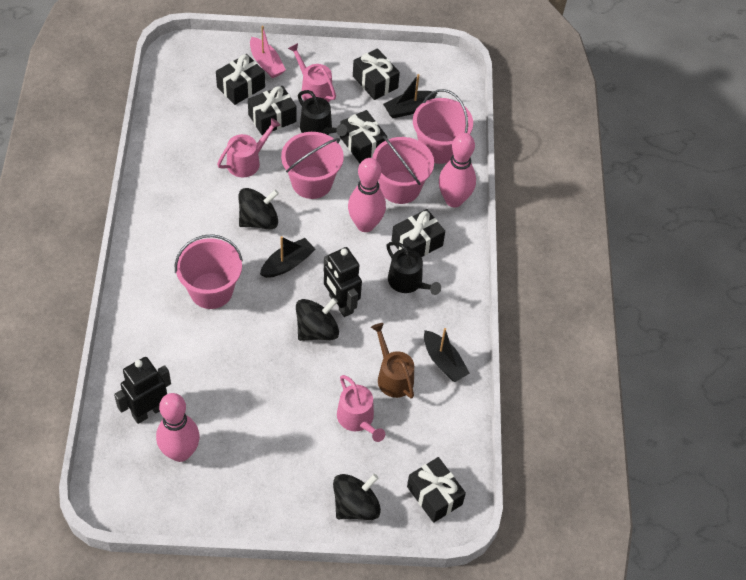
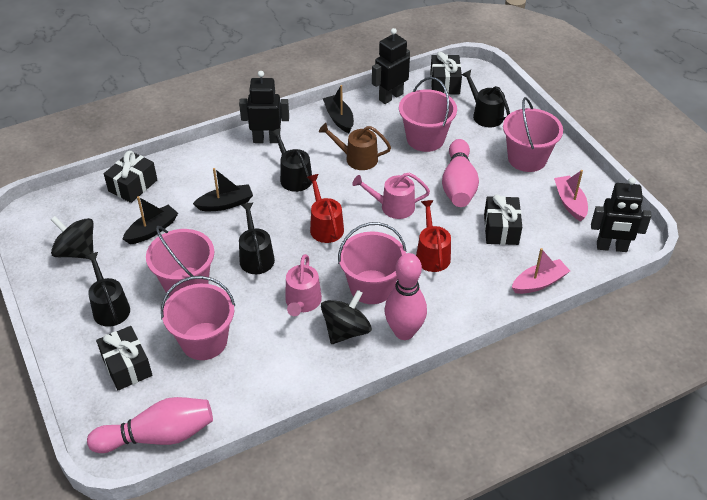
black gift: 6 -> 4
black robot: 2 -> 3
black spinning top: 3 -> 2
black watering can: 2 -> 4
pink boat: 1 -> 2
pink bucket: 4 -> 5
pink watering can: 3 -> 2
red watering can: 0 -> 2

